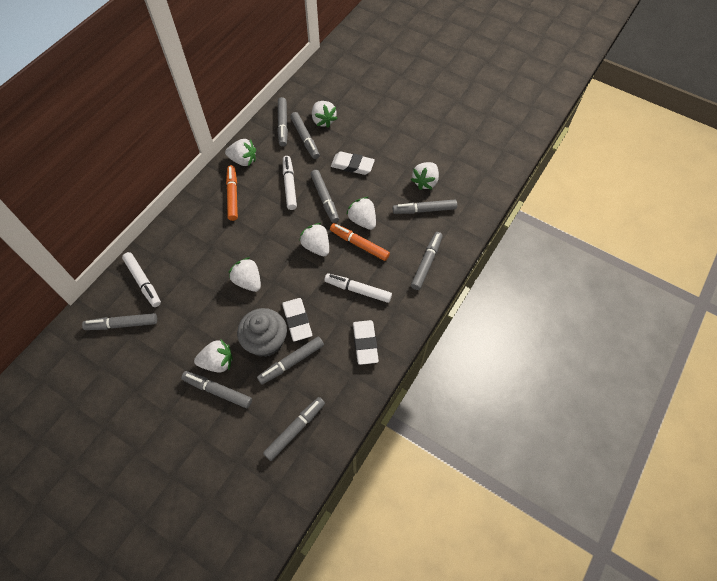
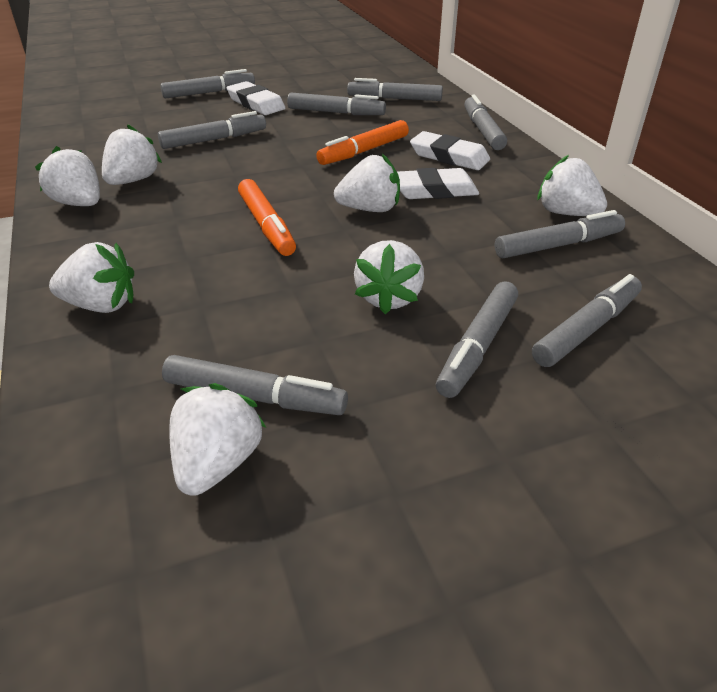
grey cupcake: 1 -> 0
white marker: 3 -> 0

